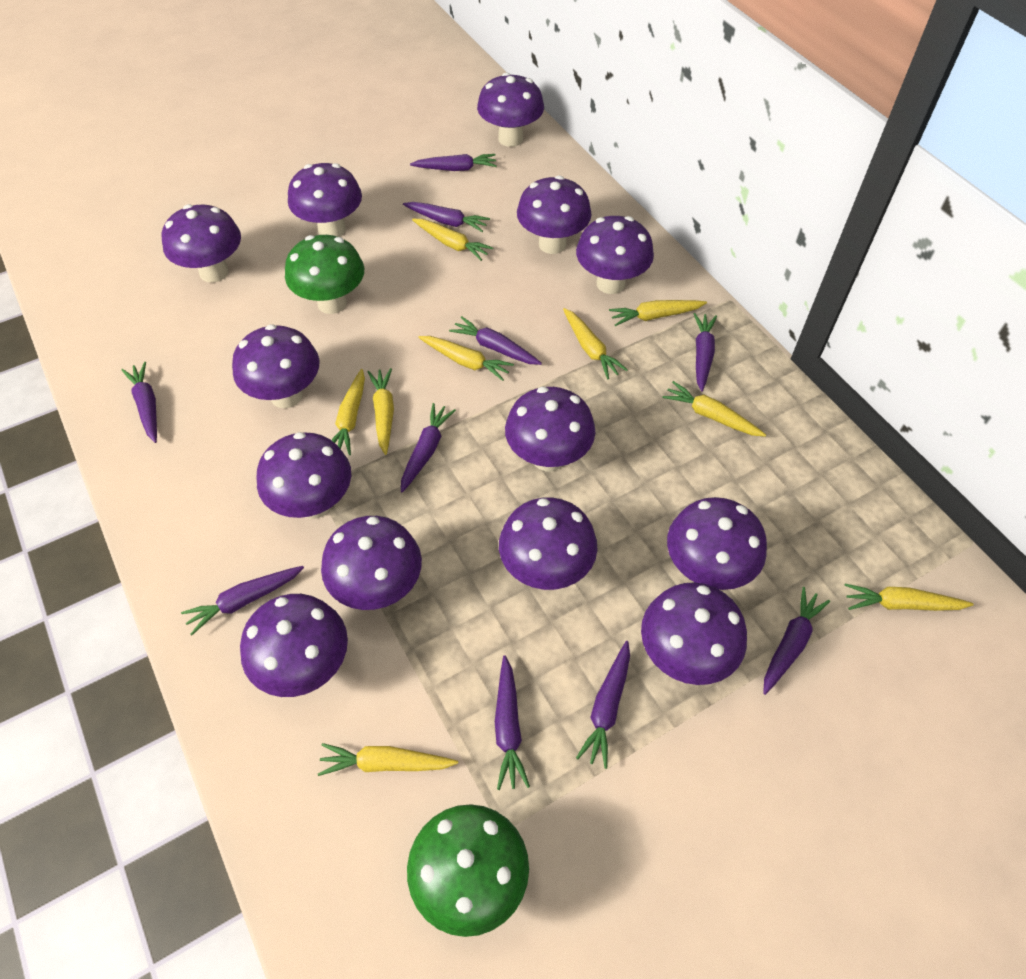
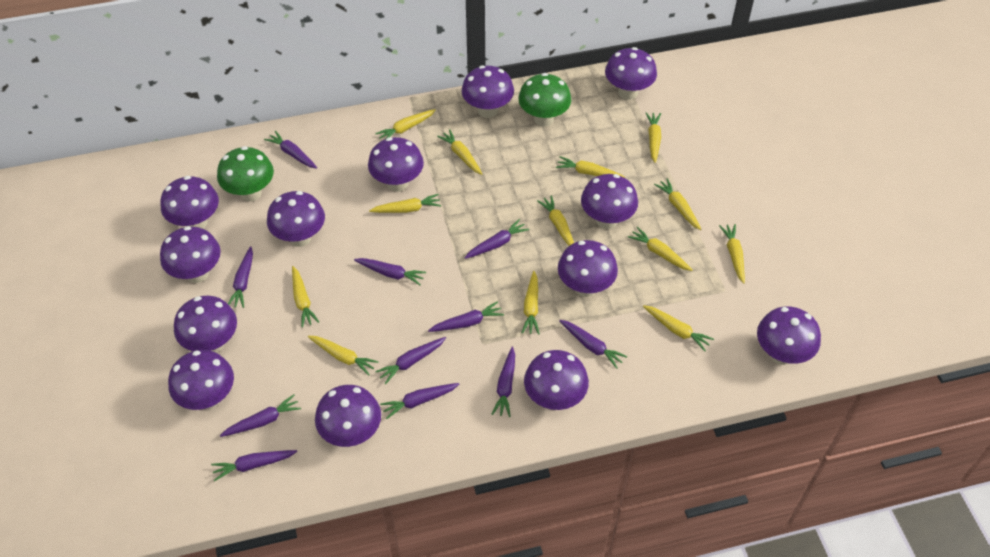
purple carrot: 10 -> 11
yellow carrot: 9 -> 13

